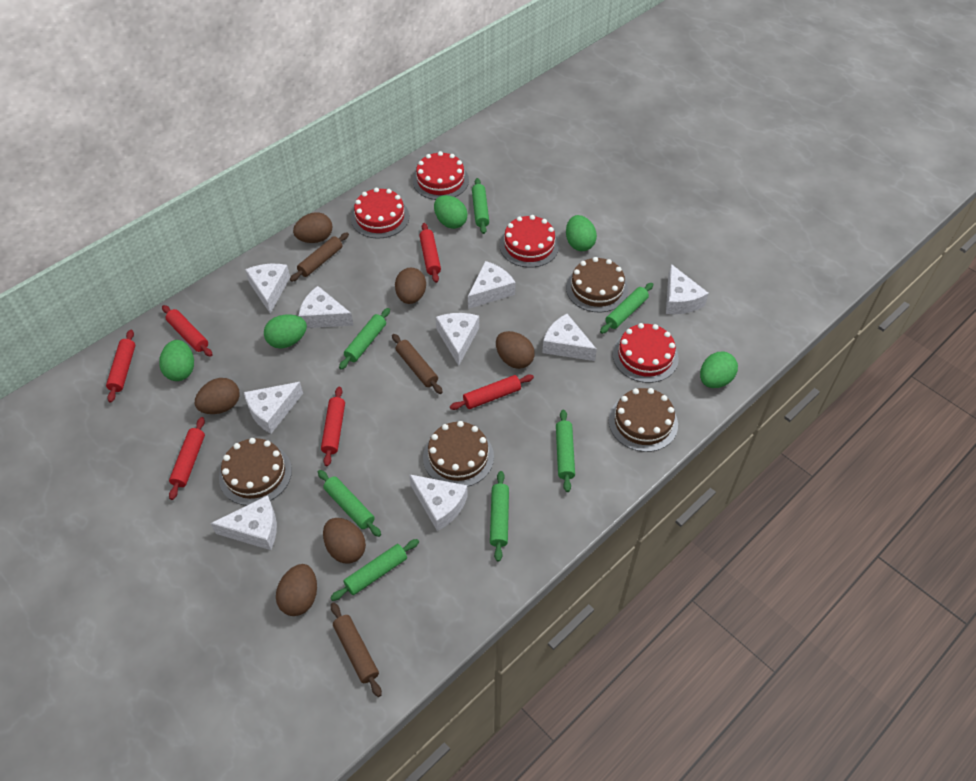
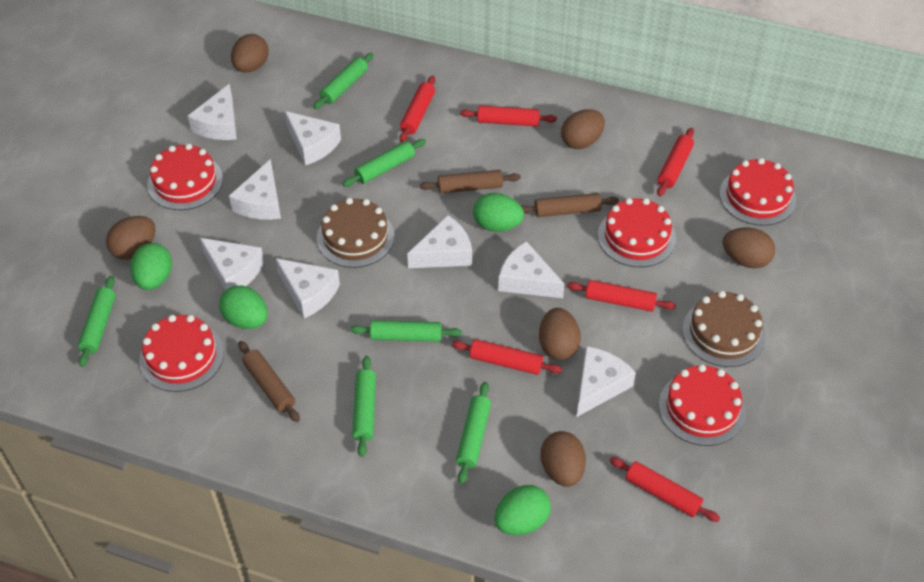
brown cake: 4 -> 2
green egg: 5 -> 4
green rolling pin: 7 -> 6
red cake: 4 -> 5
white cheese: 9 -> 8

